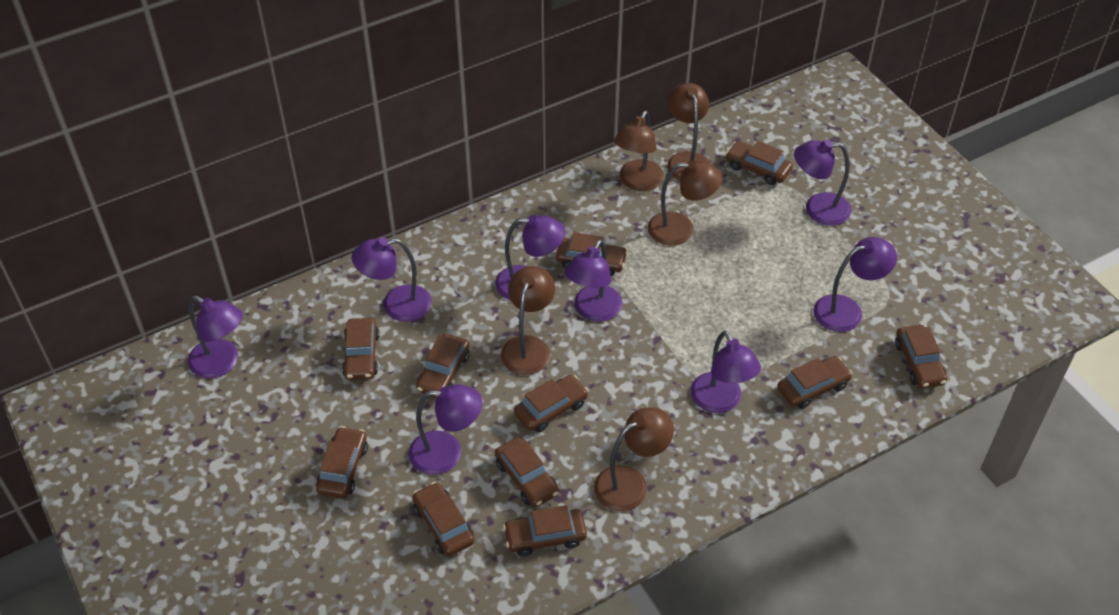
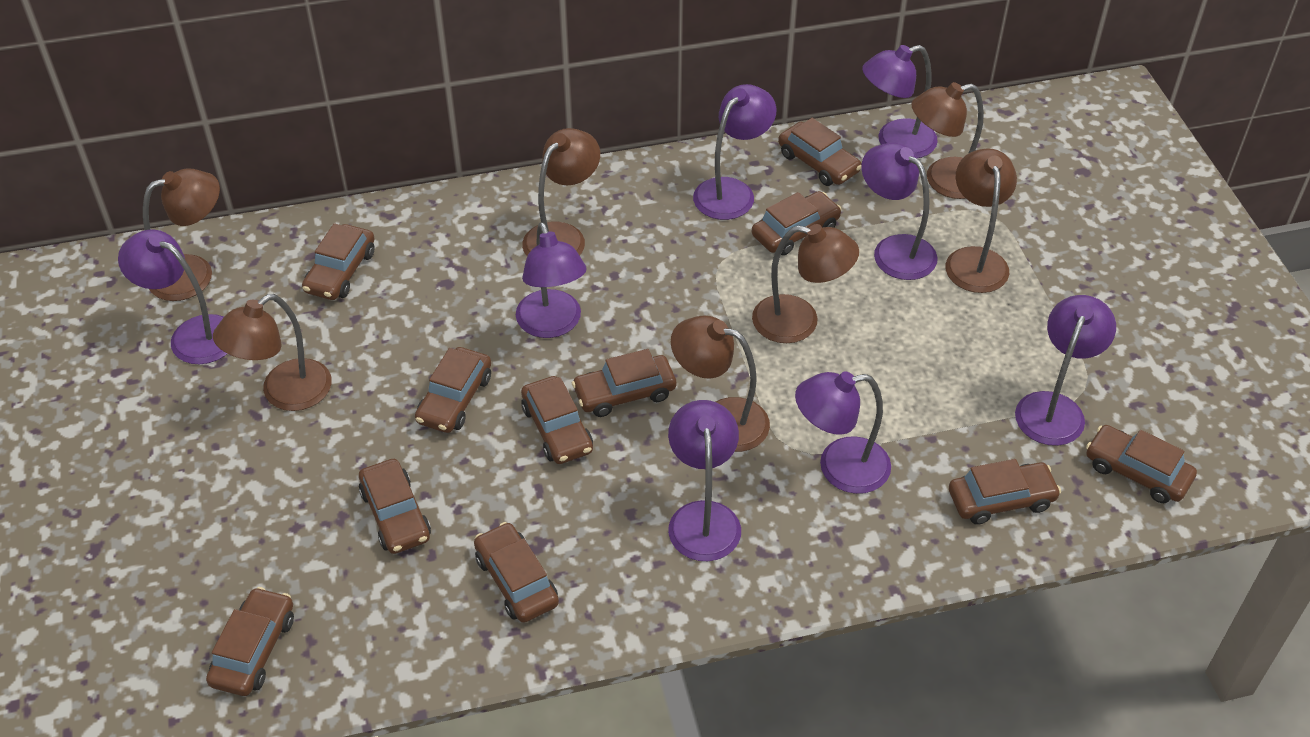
brown lamp: 5 -> 7

